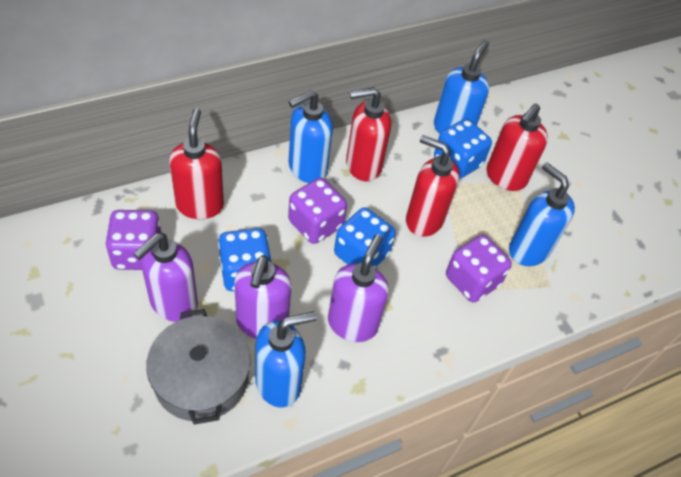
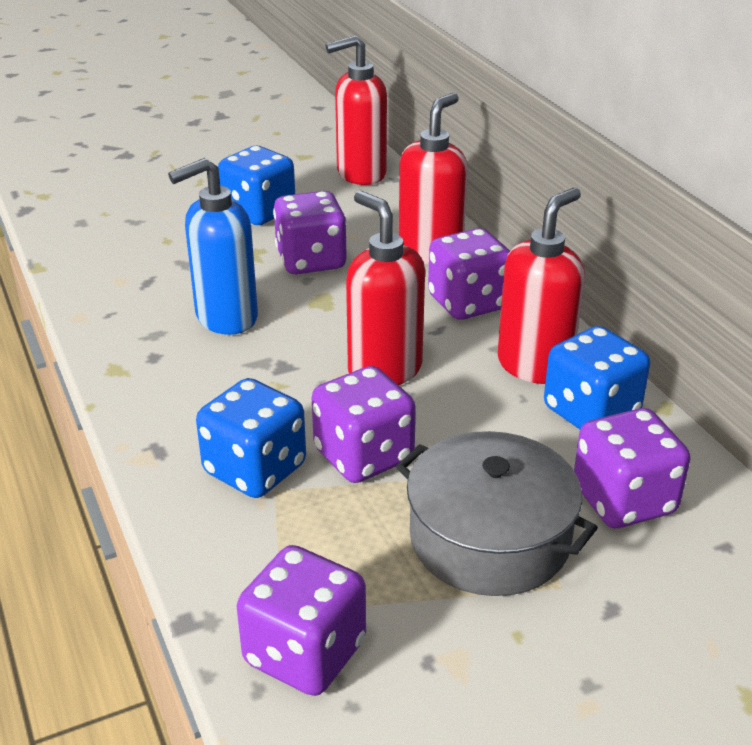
blue soap dispenser: 4 -> 1
purple dice: 3 -> 5
purple soap dispenser: 3 -> 0

